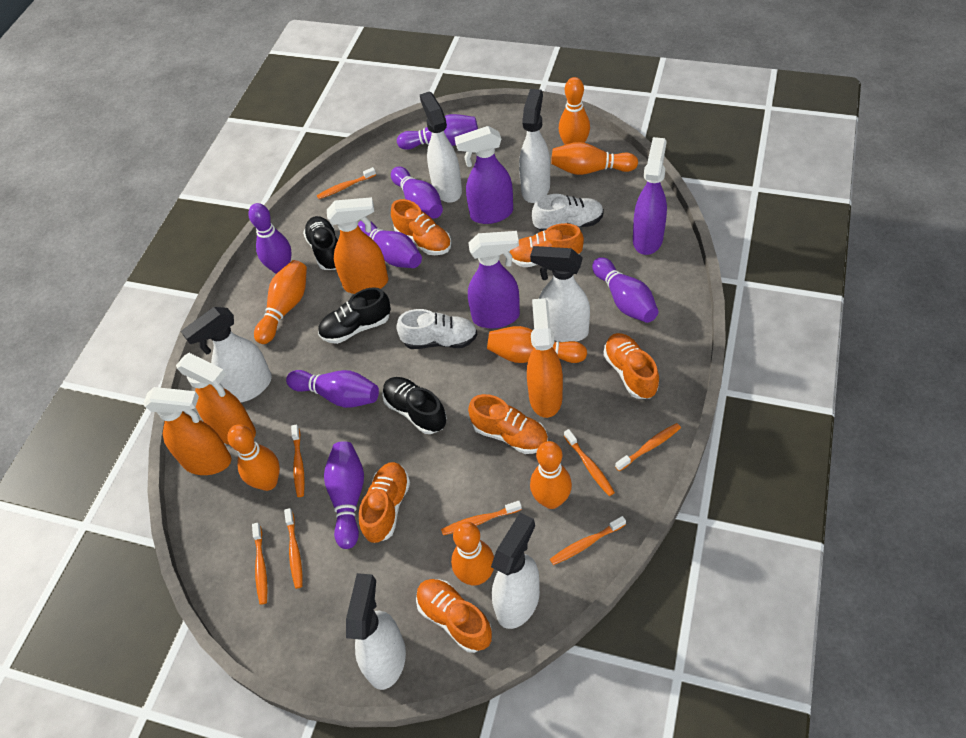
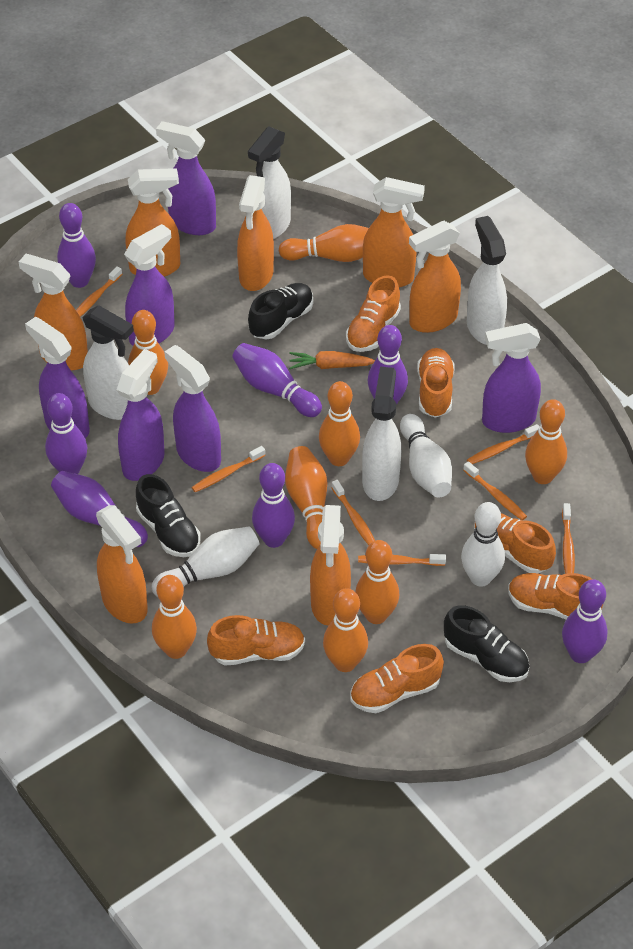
orange bowling pin: 7 -> 8
orange carrot: 0 -> 1
orange spray bottle: 4 -> 7
orange toothbrush: 8 -> 7
purple spray bottle: 3 -> 6
white bowling pin: 0 -> 3
white shoe: 2 -> 0
white spray bottle: 6 -> 4

